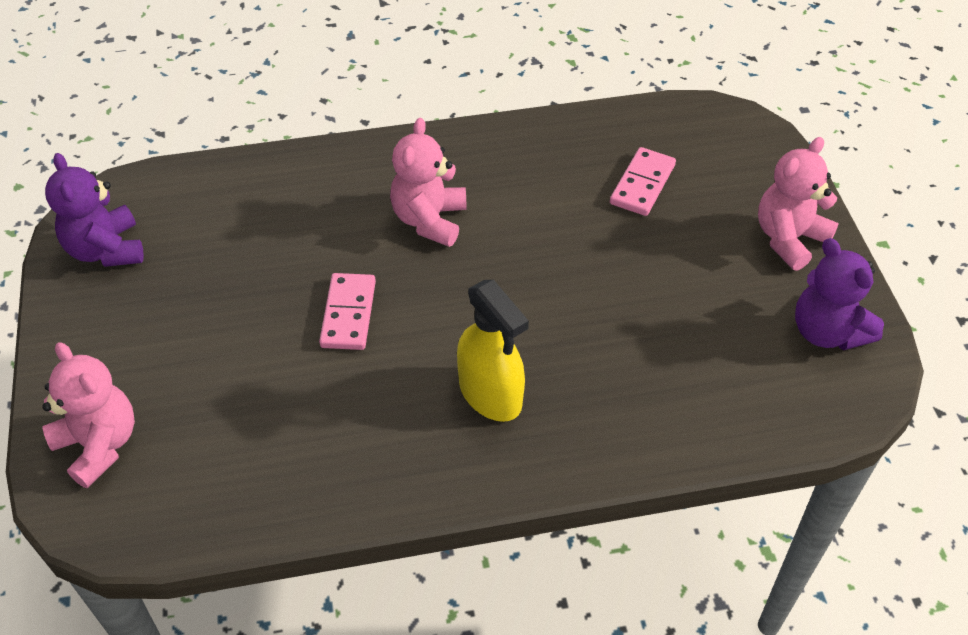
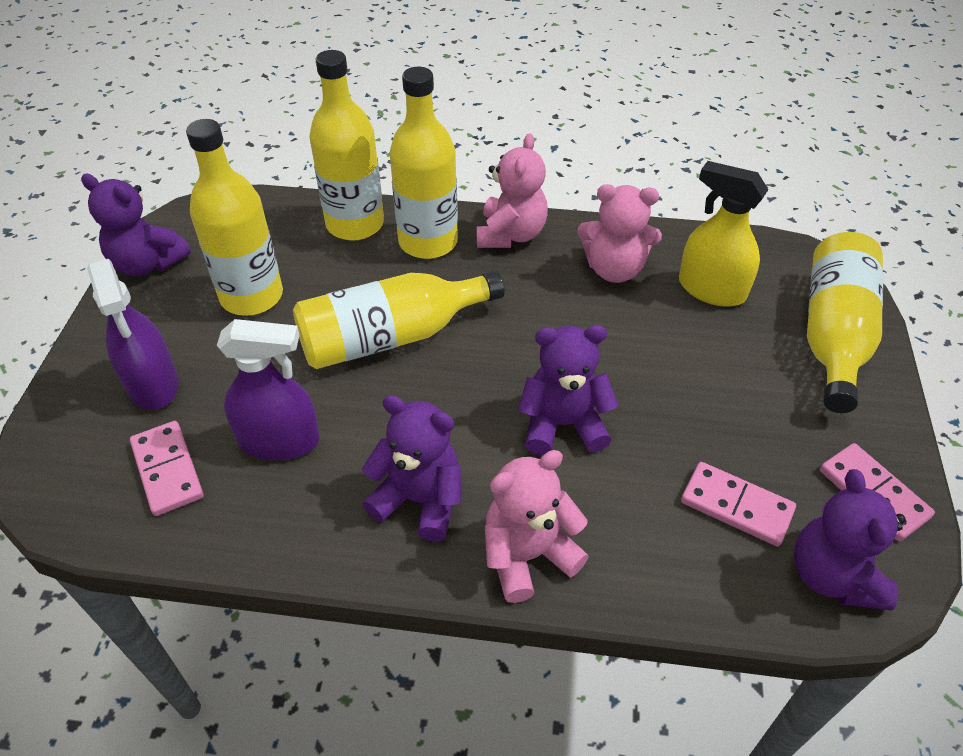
pink domino: 2 -> 3
purple spray bottle: 0 -> 2
purple teddy bear: 2 -> 4
yellow bottle: 0 -> 5

